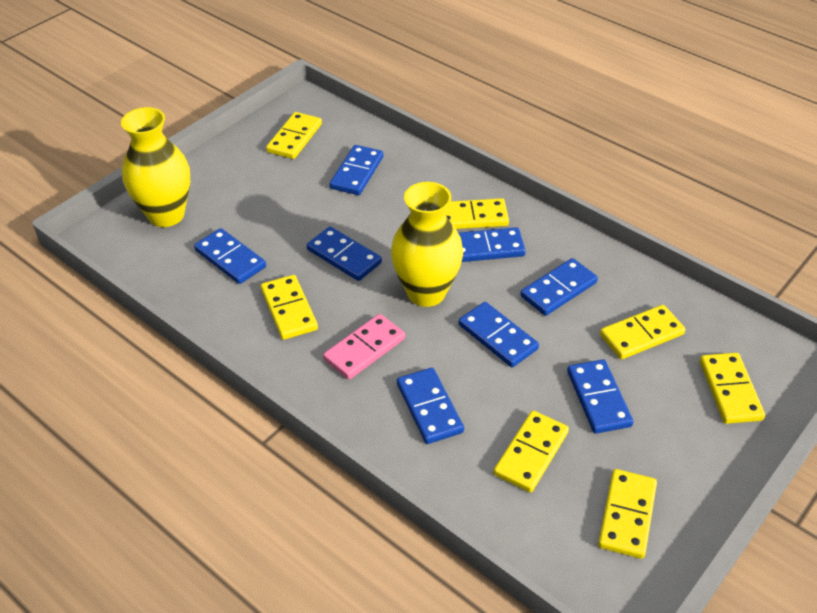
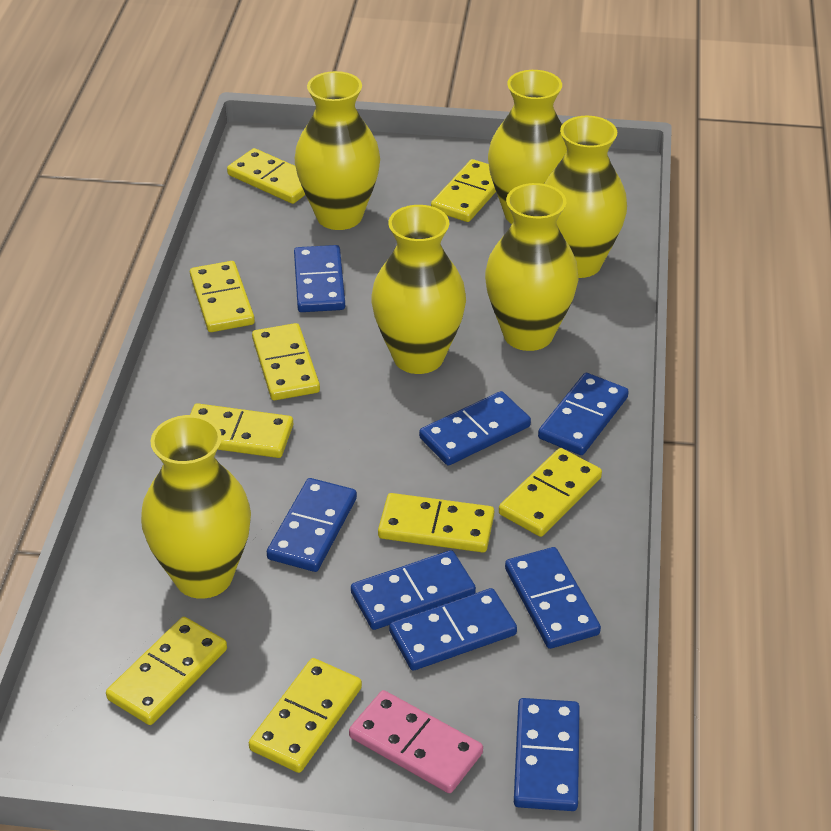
yellow domino: 7 -> 9
yellow vase: 2 -> 6

